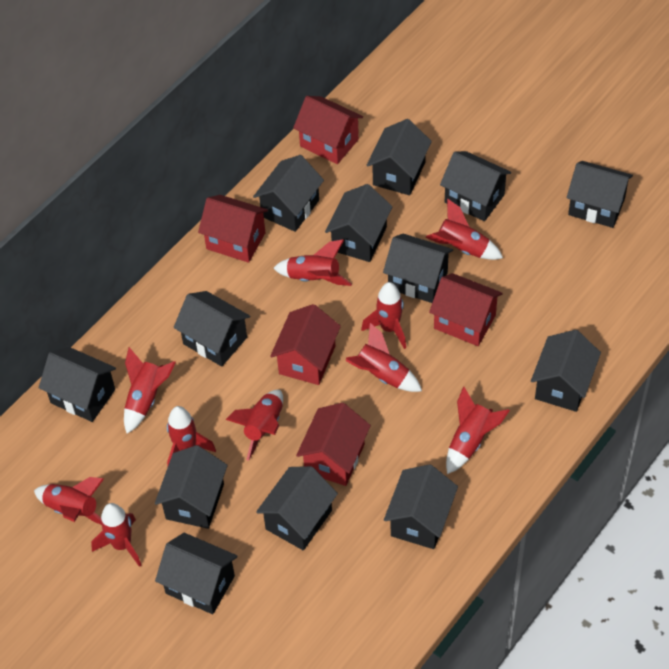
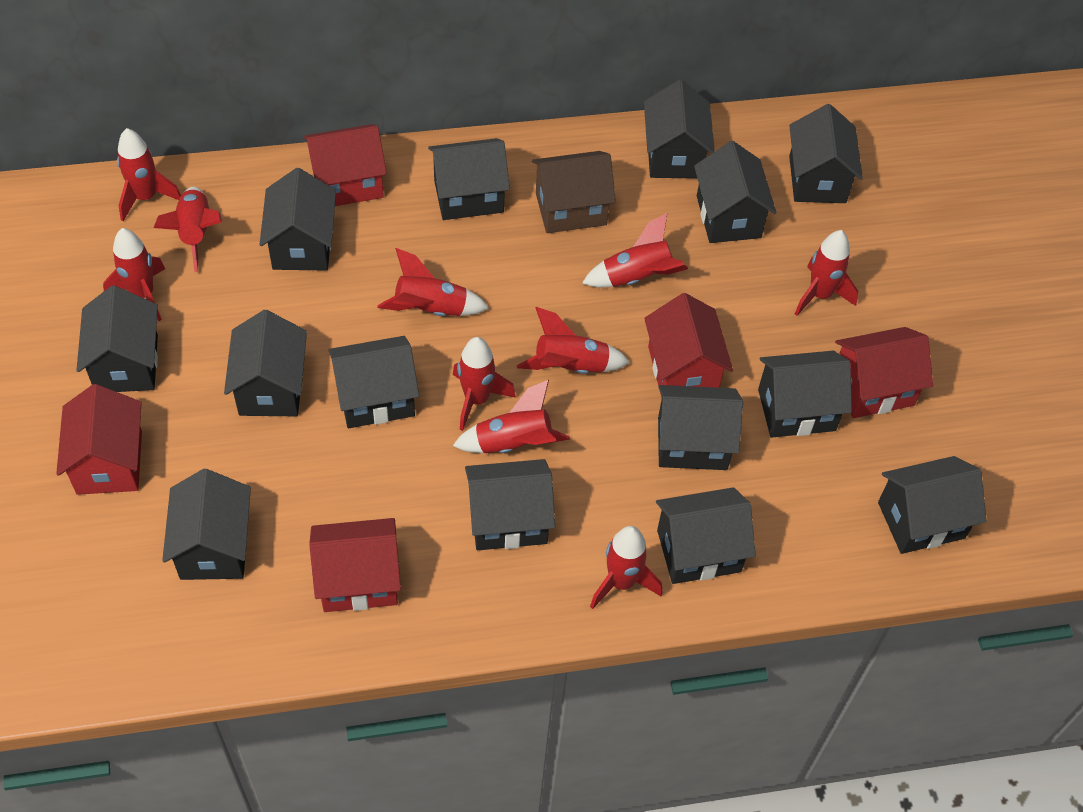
black house: 13 -> 14
brown house: 0 -> 1

